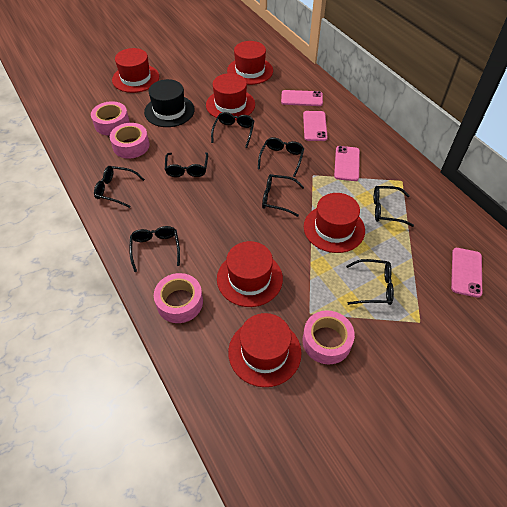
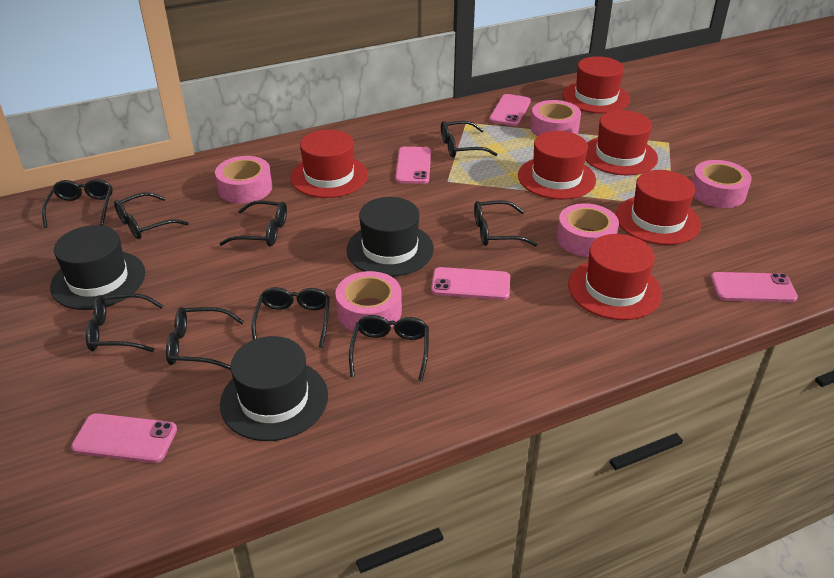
black glasses: 8 -> 9
black hat: 1 -> 3
pink phone: 4 -> 5
pink tape: 4 -> 5

